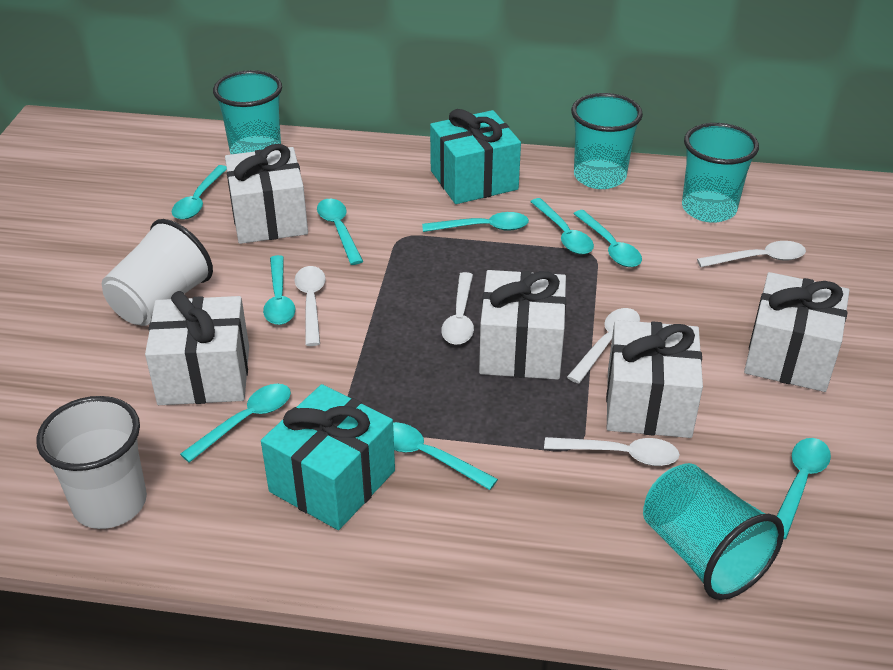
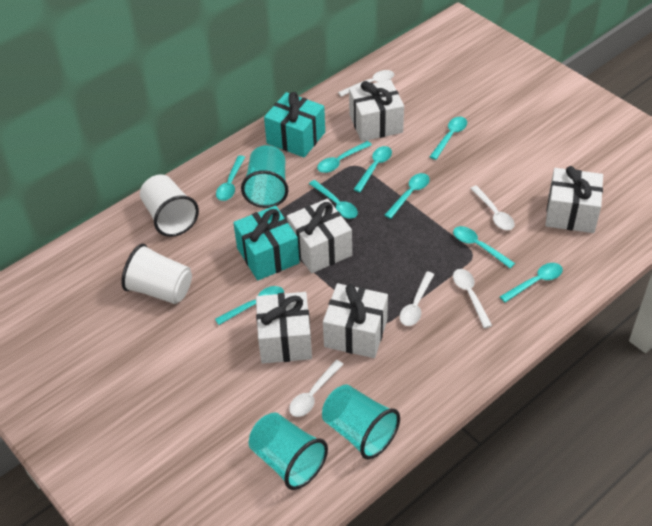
turquoise cup: 4 -> 3

